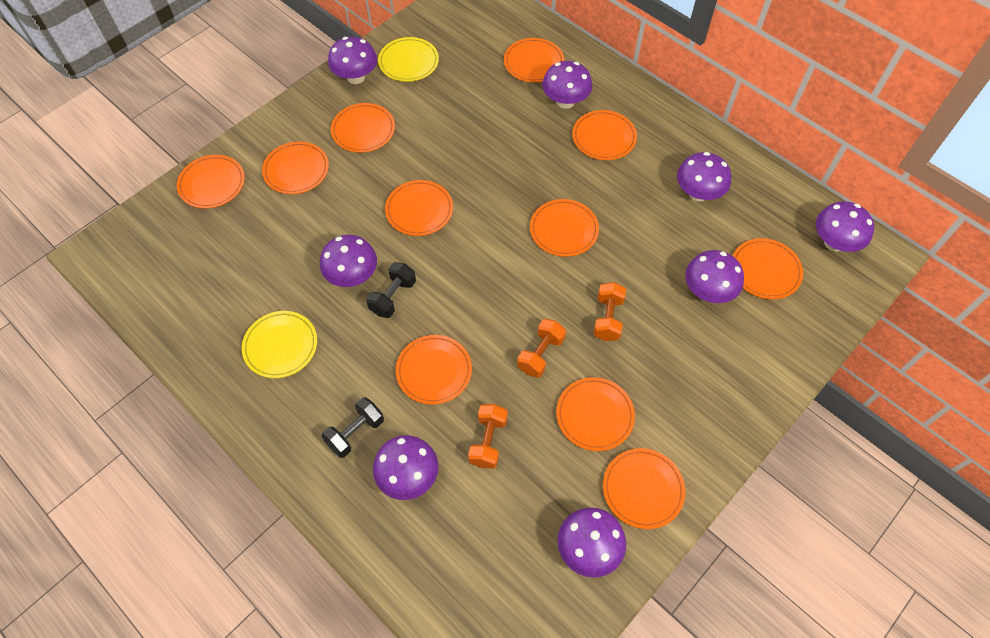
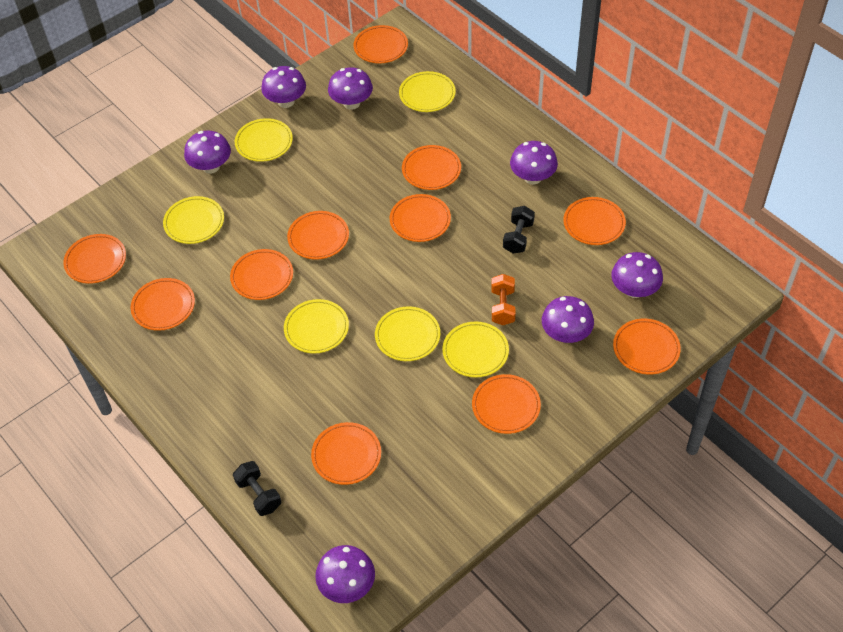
orange dumbbell: 3 -> 1
purple mushroom: 8 -> 7
yellow plate: 2 -> 6

